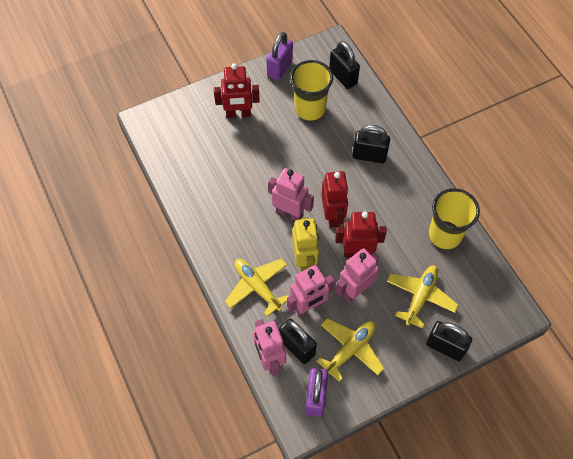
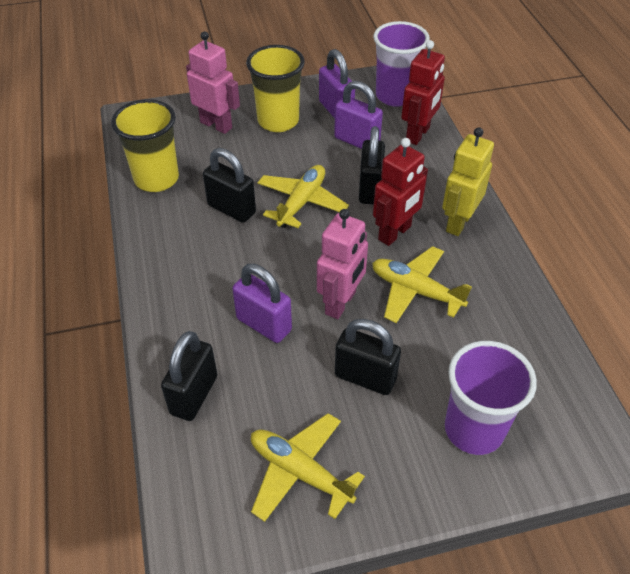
pink robot: 4 -> 2
purple cup: 0 -> 2
purple padlock: 2 -> 3
red robot: 3 -> 2

